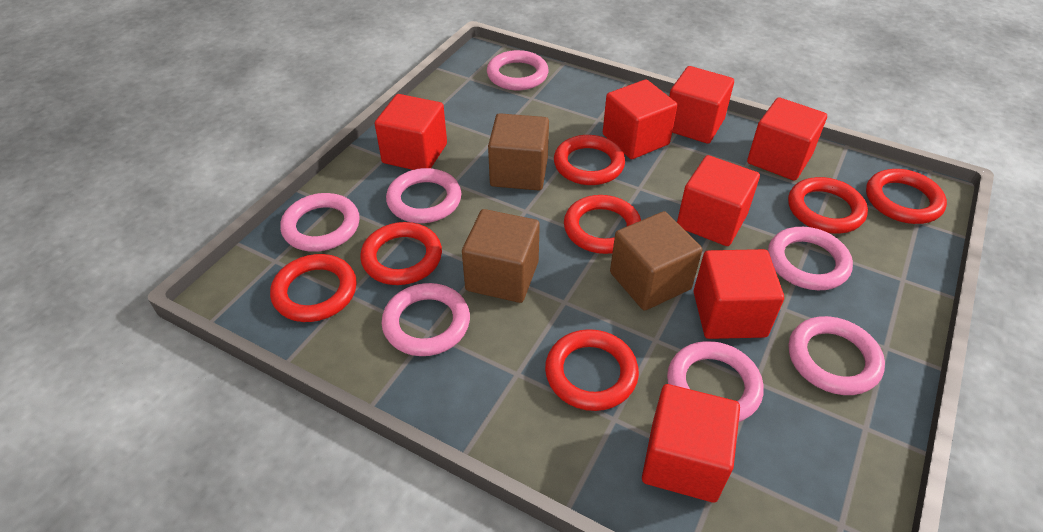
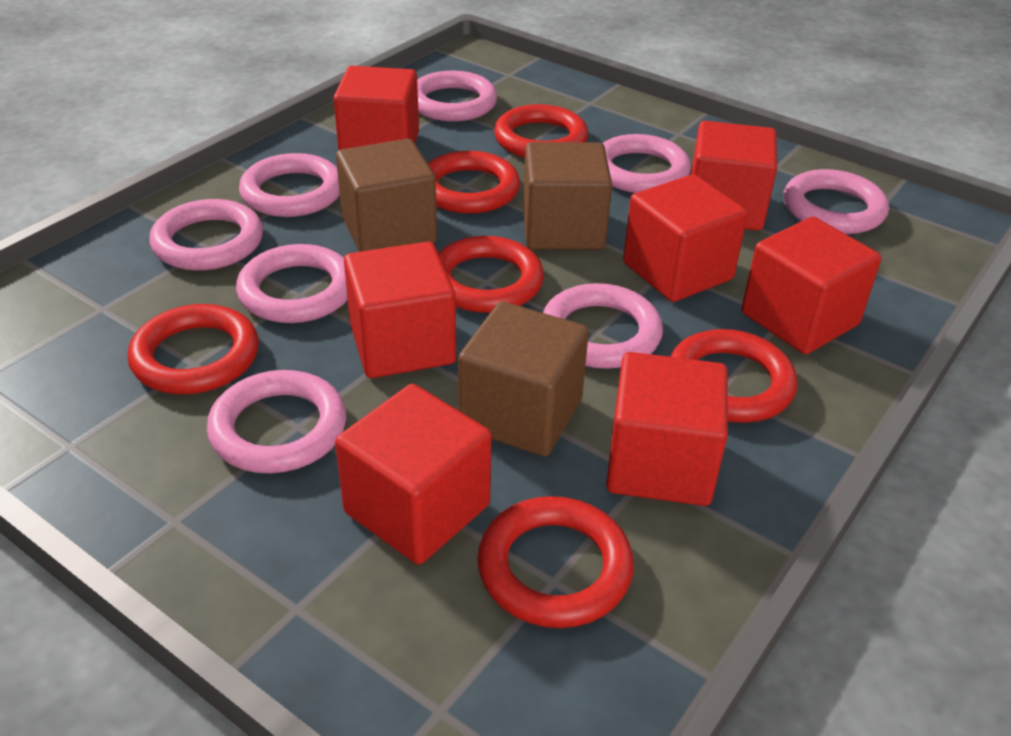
pink ring: 7 -> 8
red ring: 7 -> 6

